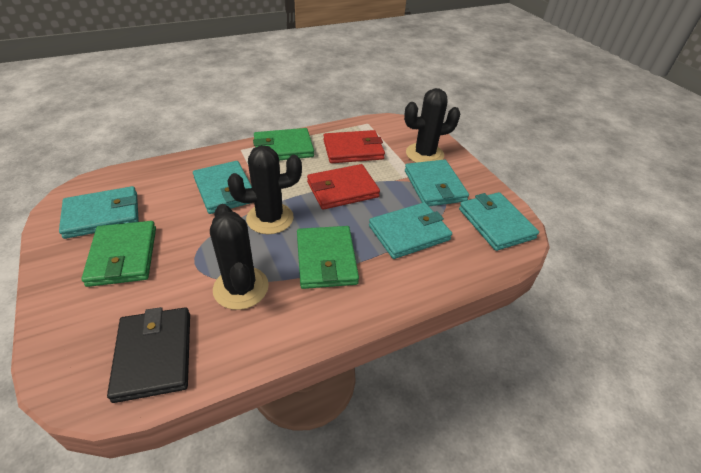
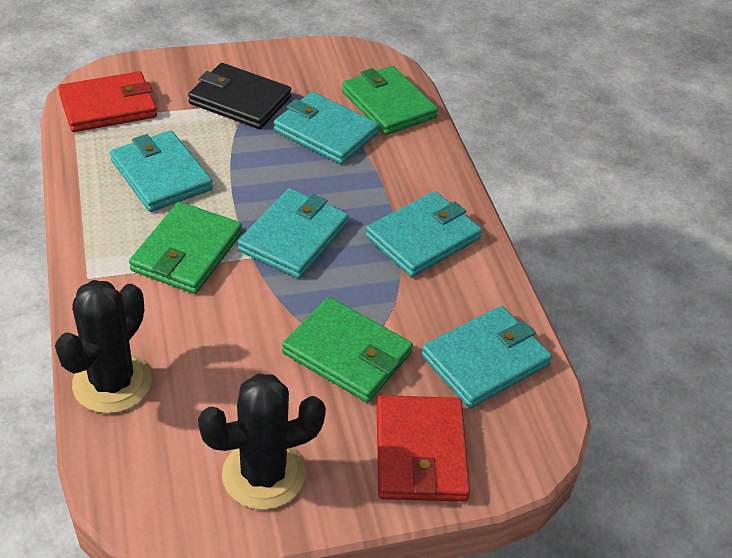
black cactus: 3 -> 2

